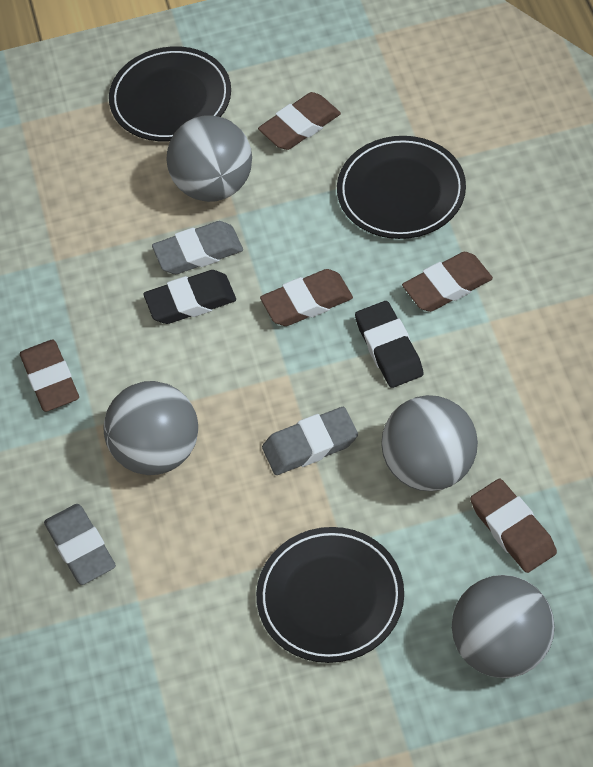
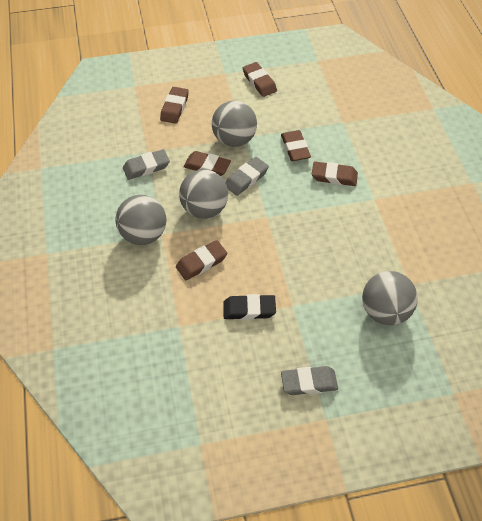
black eraser: 2 -> 1
black plate: 3 -> 0
brown eraser: 5 -> 6

